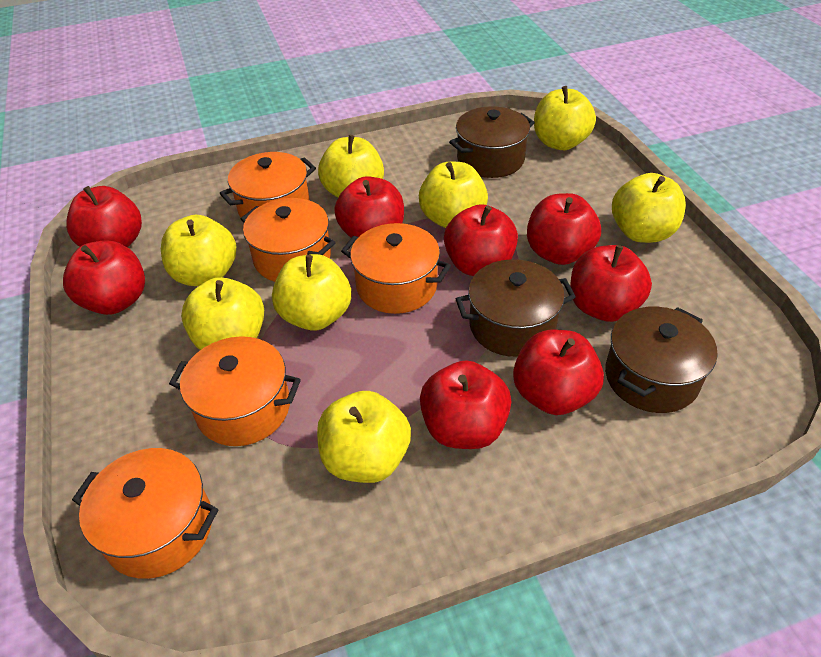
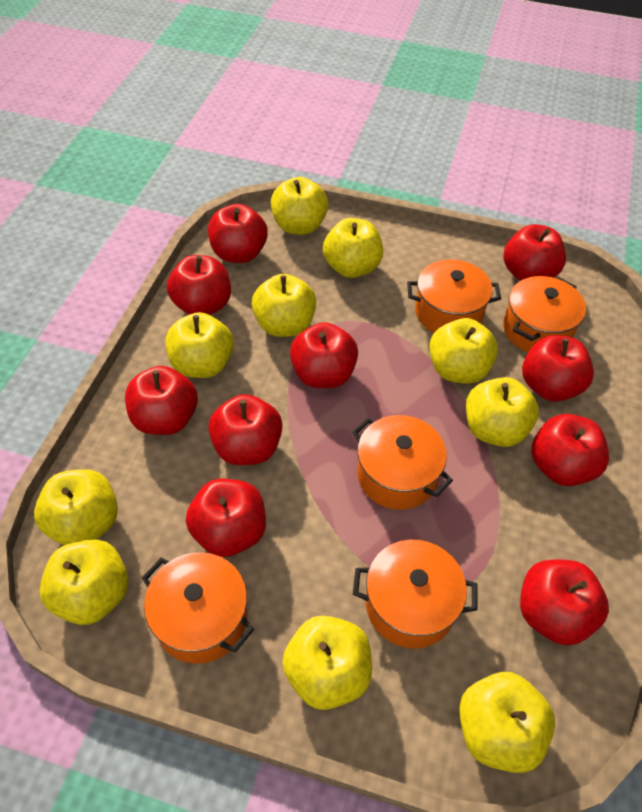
brown pot: 3 -> 0
red apple: 8 -> 10
yellow apple: 8 -> 10

